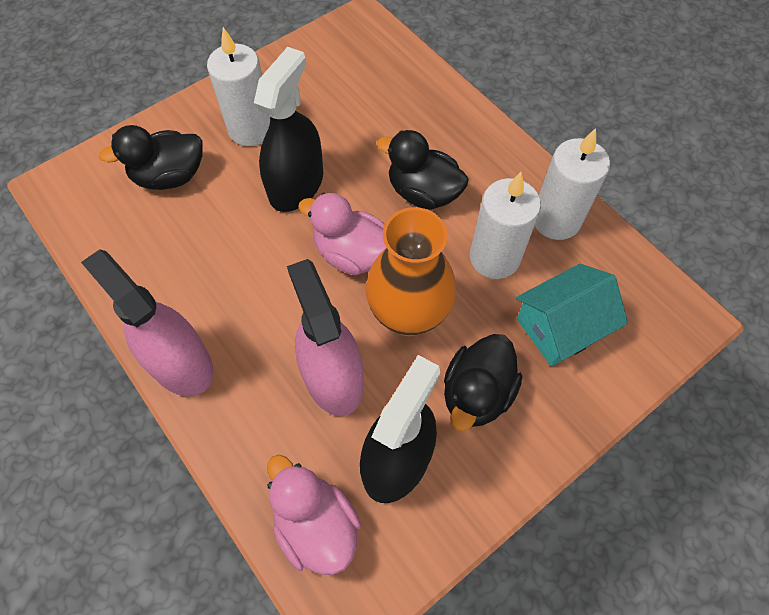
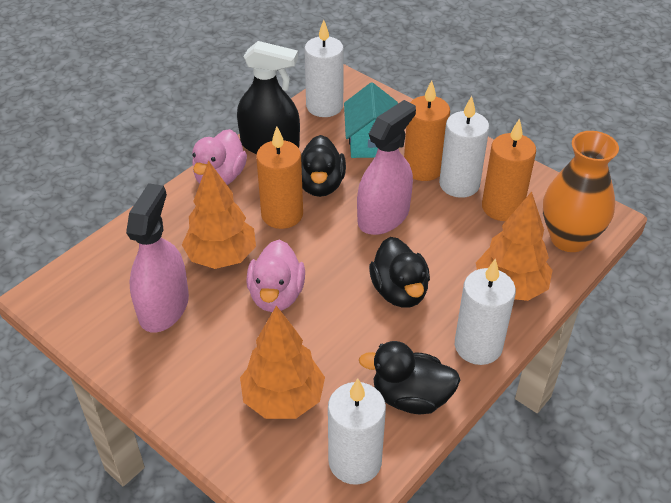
black spray bottle: 2 -> 1
orange candle: 0 -> 3
orange tree: 0 -> 3
white candle: 3 -> 4

